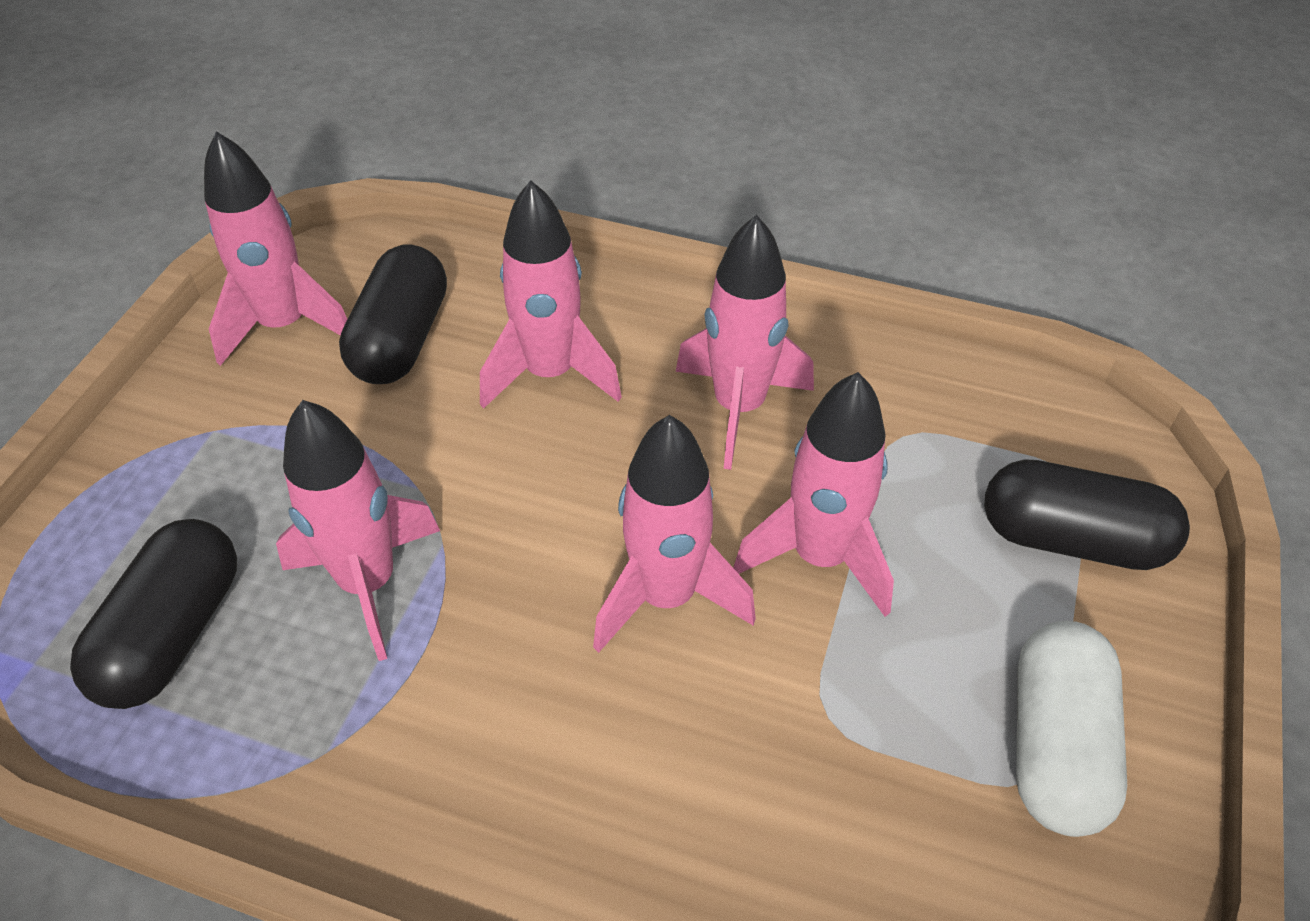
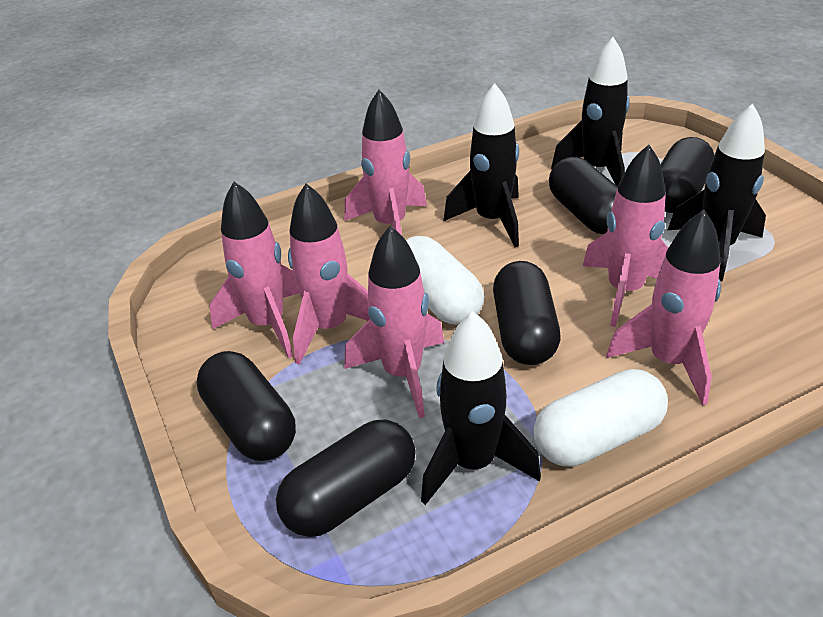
black capsule: 3 -> 5
black rocket: 0 -> 4
white capsule: 1 -> 2

